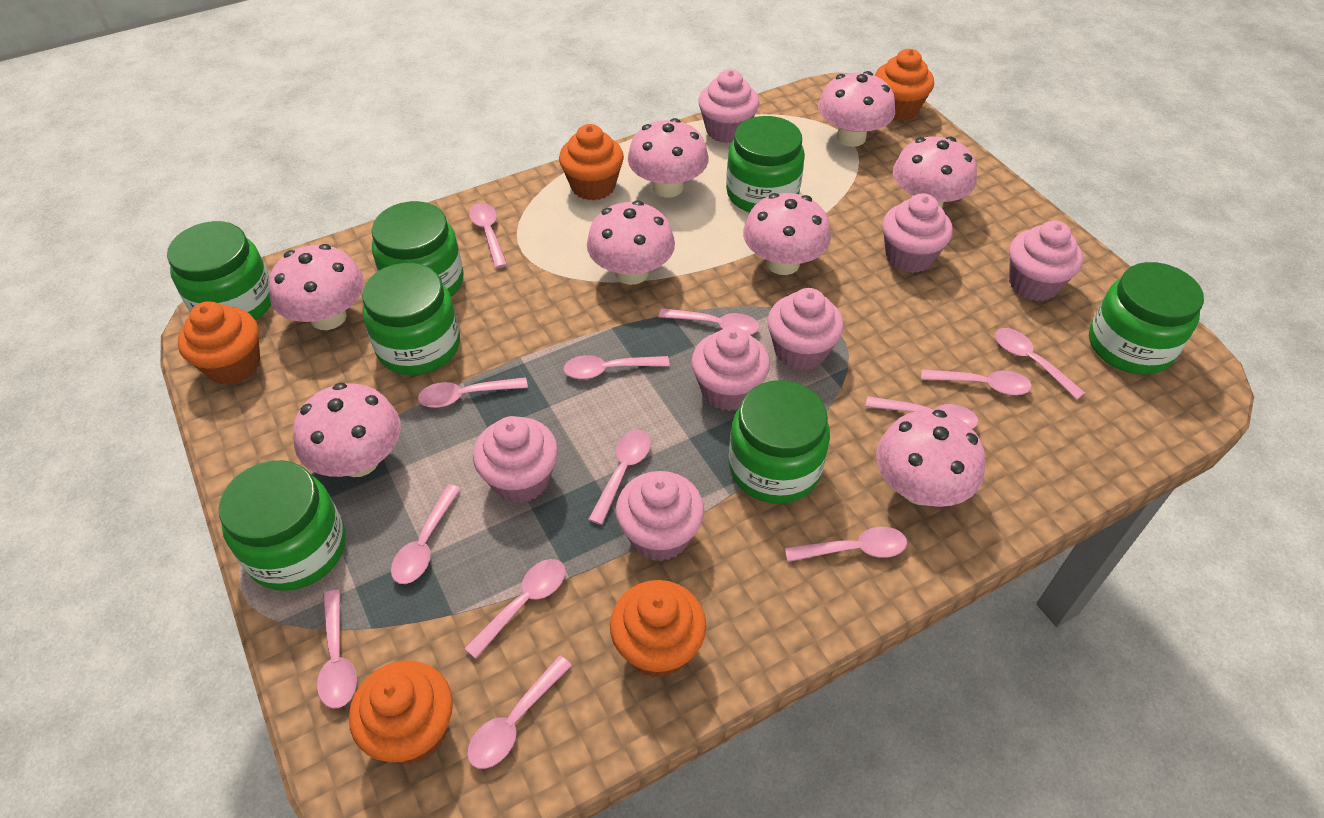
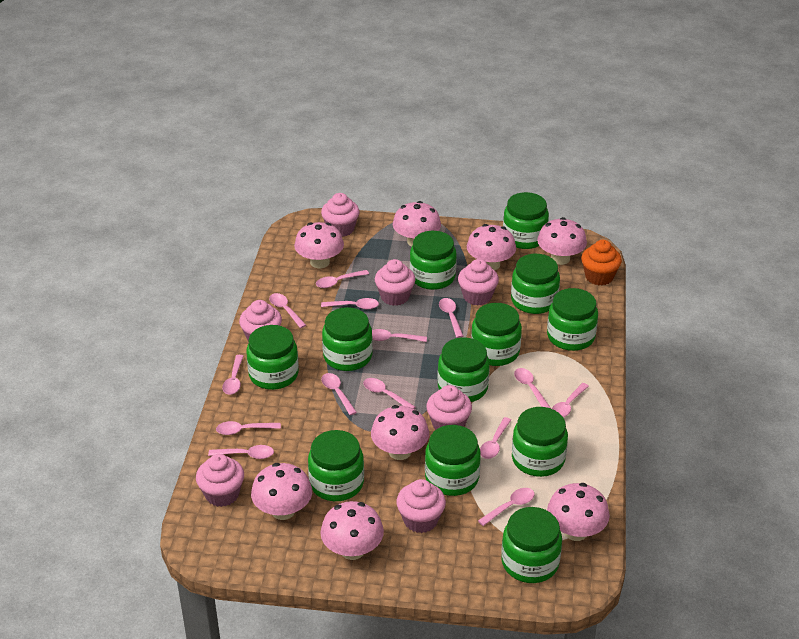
green jar: 7 -> 12
orange cupcake: 5 -> 1
pink spoon: 13 -> 14

